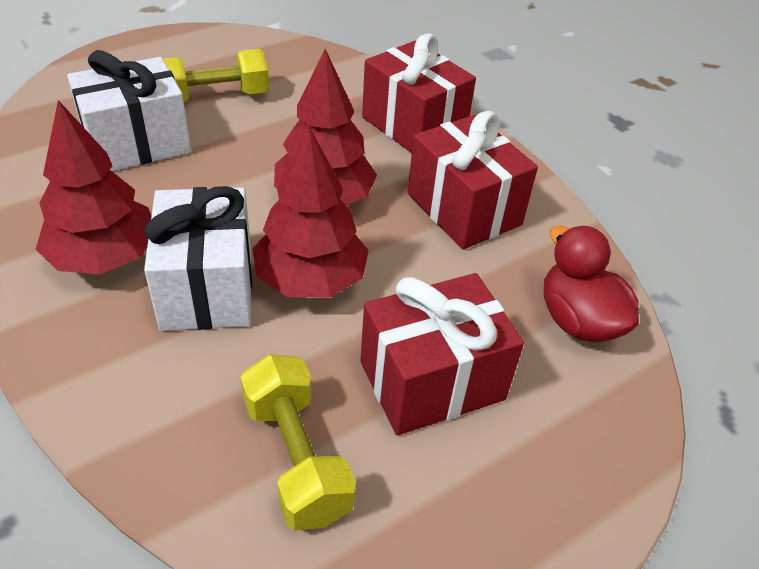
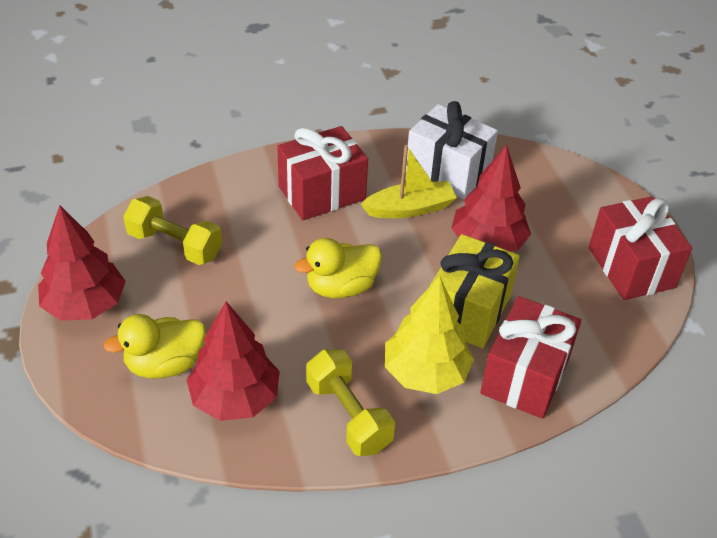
red duck: 1 -> 0
white gift: 2 -> 1
yellow boat: 0 -> 1
yellow duck: 0 -> 2
yellow gift: 0 -> 1
yellow tree: 0 -> 1

